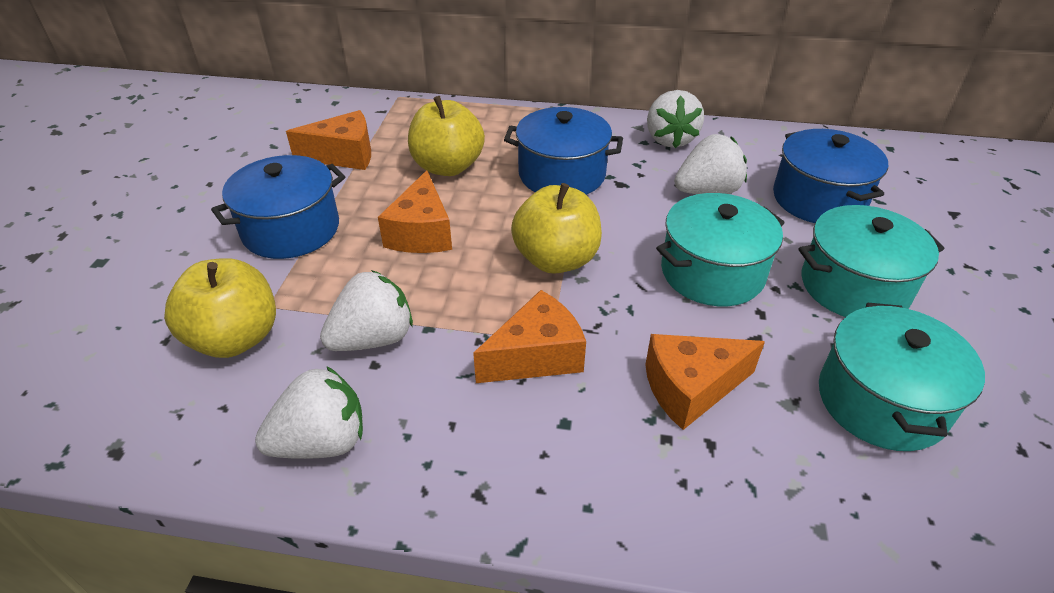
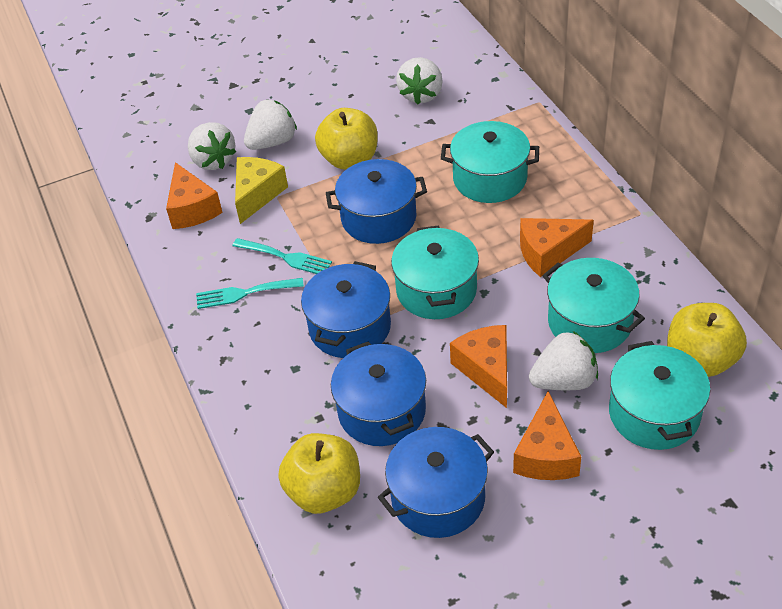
blue pot: 3 -> 4
turquoise fork: 0 -> 2
turquoise pot: 3 -> 4
yellow cheese: 0 -> 1

